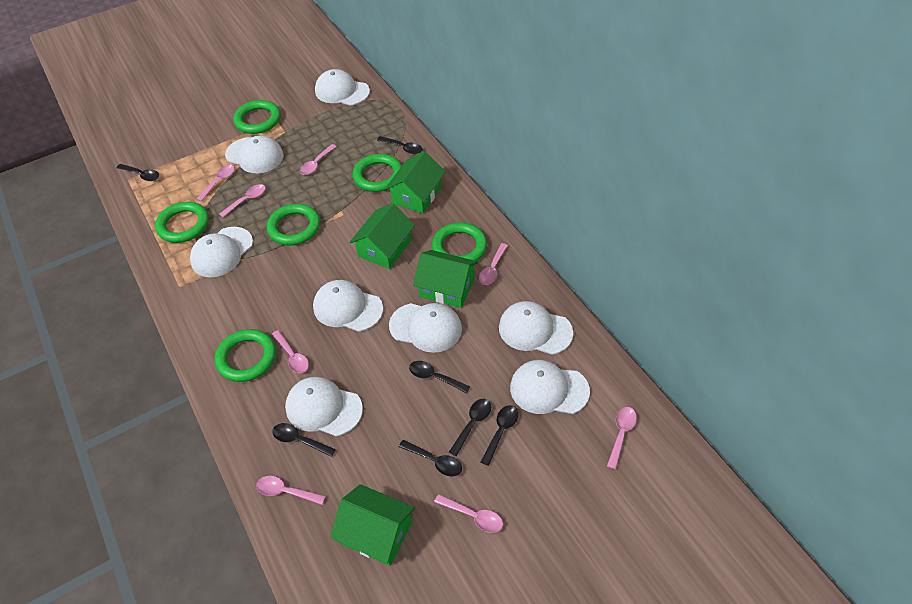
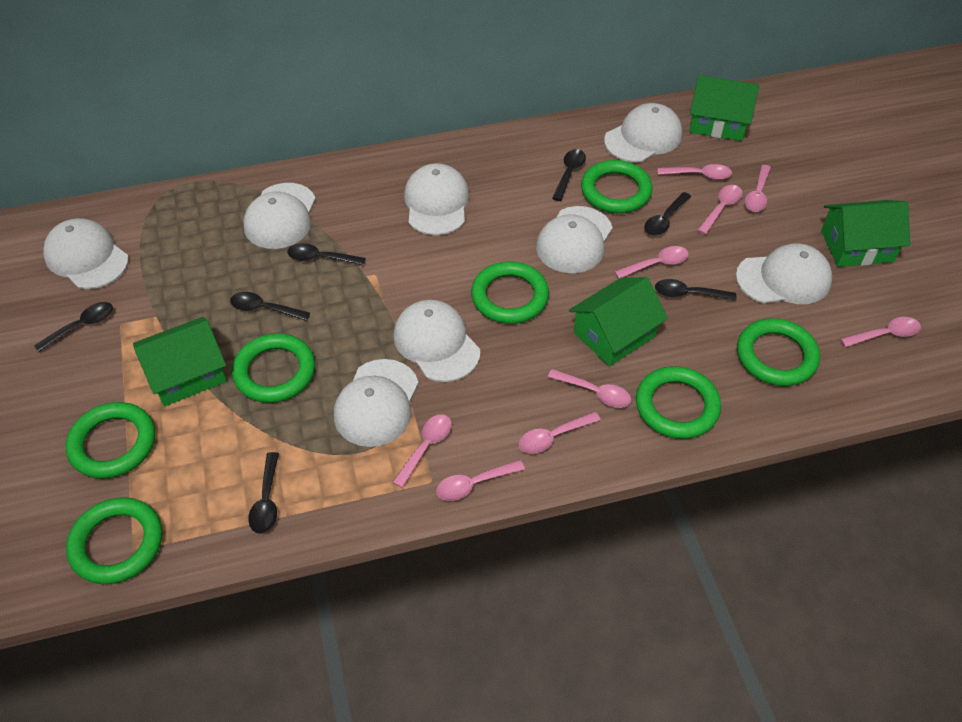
green ring: 6 -> 7
pink spoon: 8 -> 9

